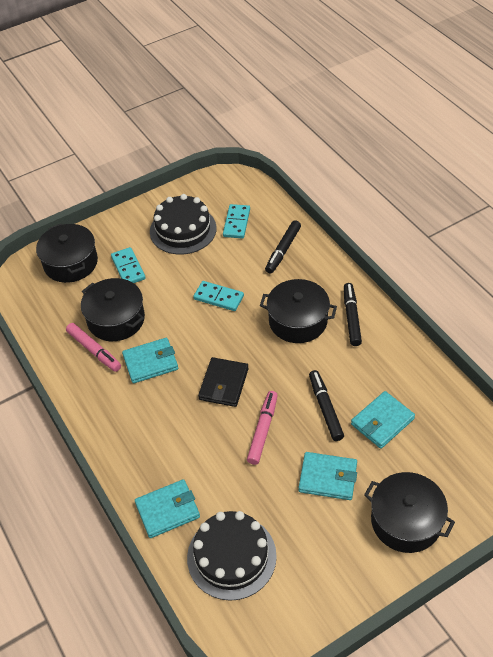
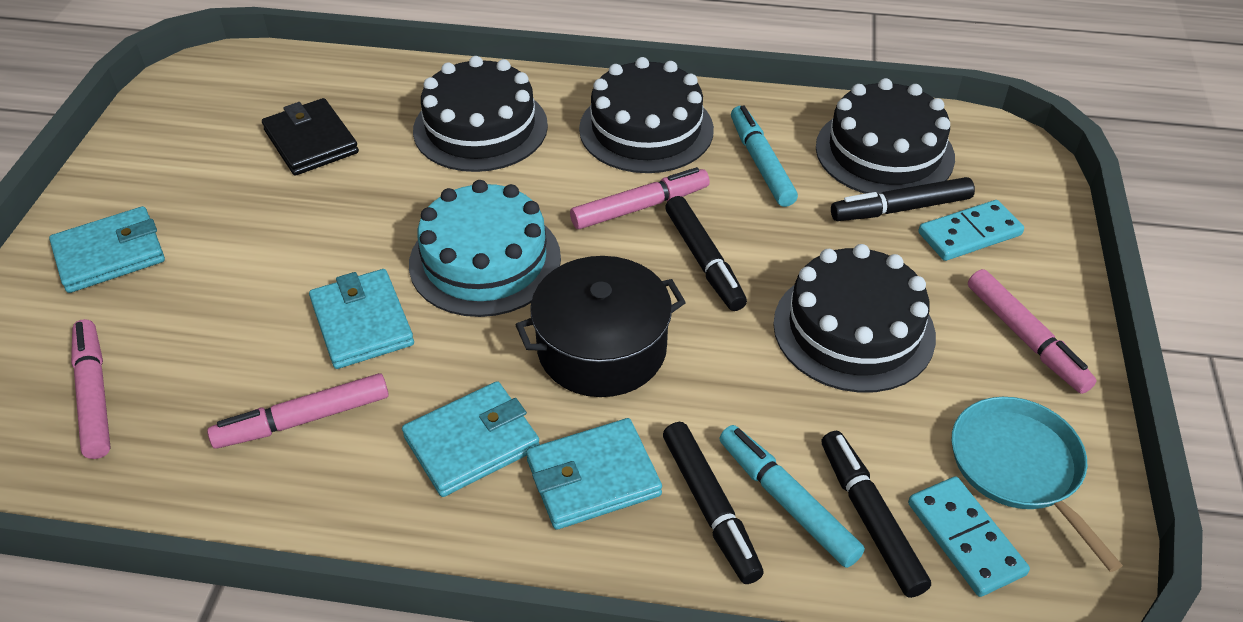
black cake: 2 -> 4
black marker: 3 -> 4
black pot: 4 -> 1
pink marker: 2 -> 4
turquoise cake: 0 -> 1
turquoise domino: 3 -> 2
turquoise marker: 0 -> 2
turquoise pan: 0 -> 1

